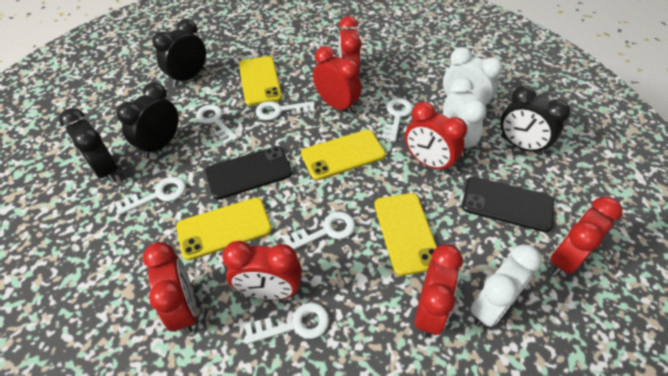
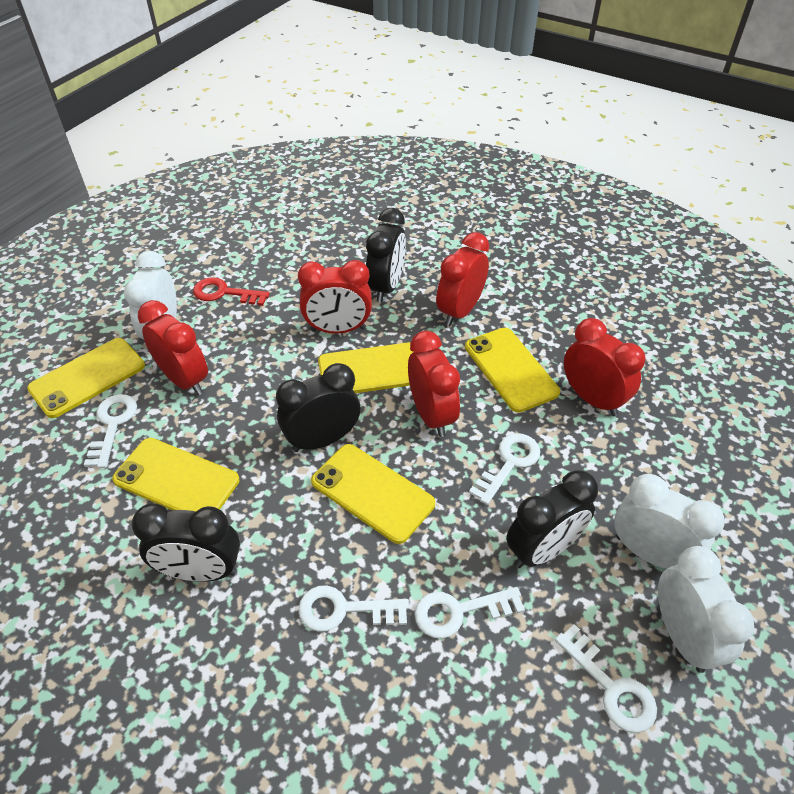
black phone: 2 -> 0
red clock: 7 -> 5
red key: 0 -> 1
white key: 6 -> 5
yellow phone: 4 -> 5

